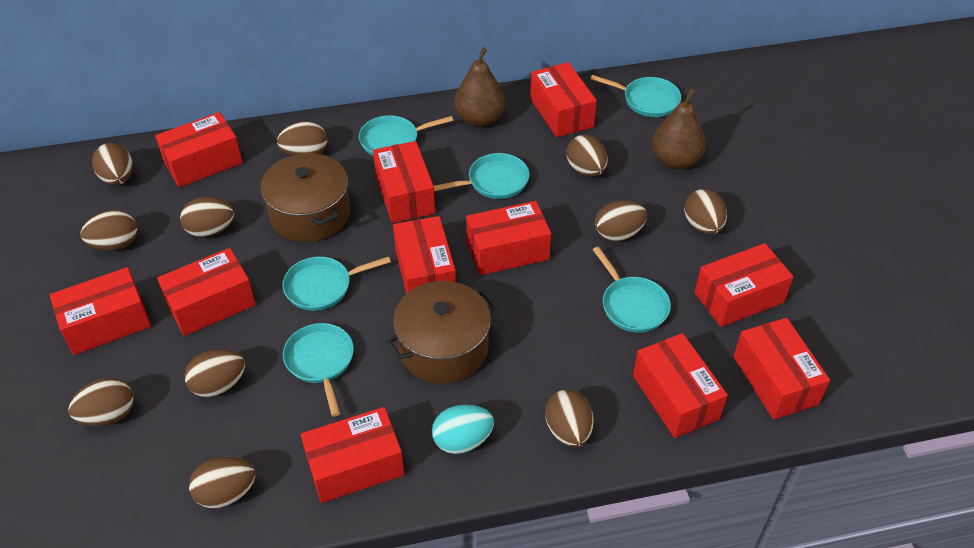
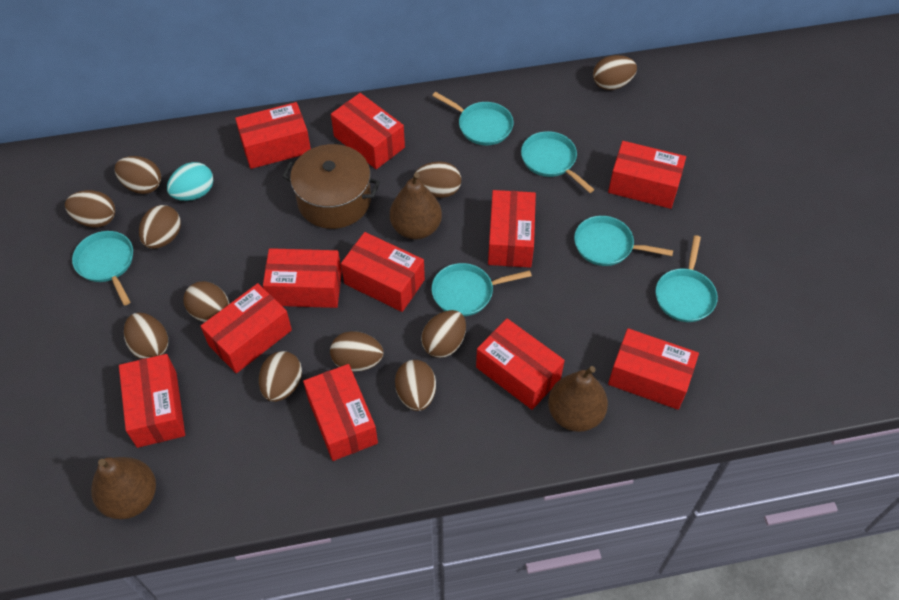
brown pear: 2 -> 3
brown pot: 2 -> 1

